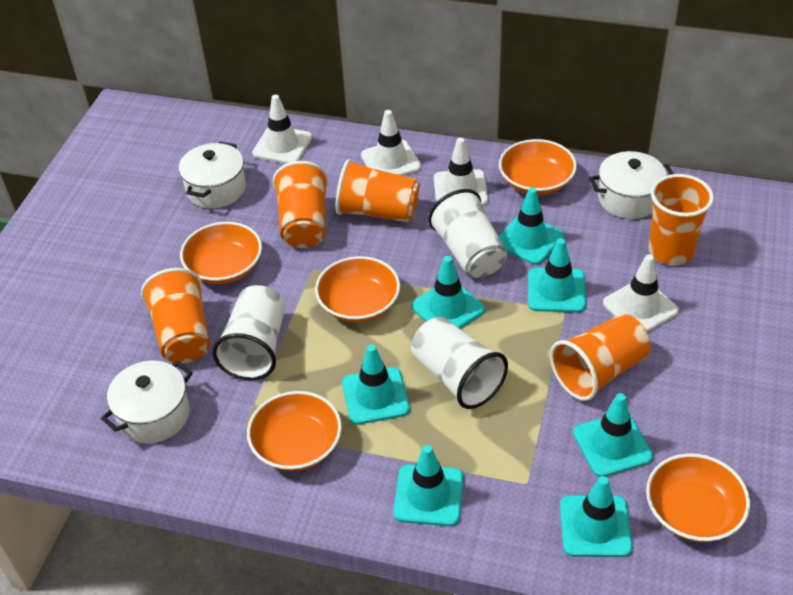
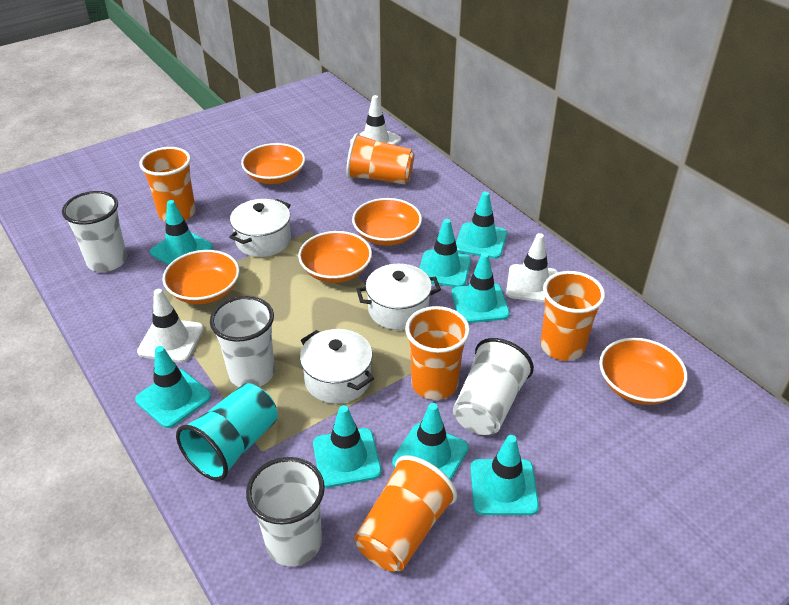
turquoise cup: 0 -> 1
turquoise traffic cone: 7 -> 8
white cup: 3 -> 4
white traffic cone: 4 -> 3

